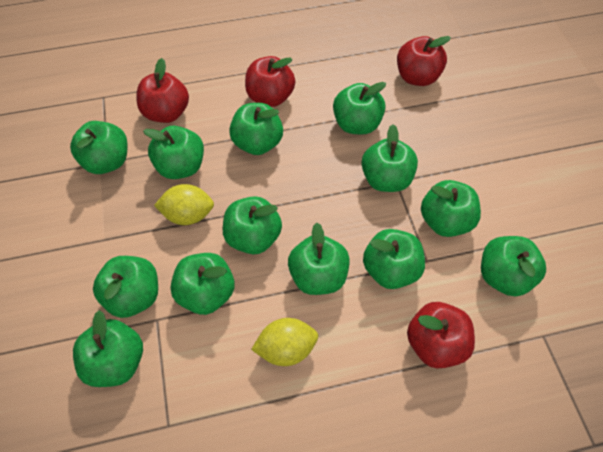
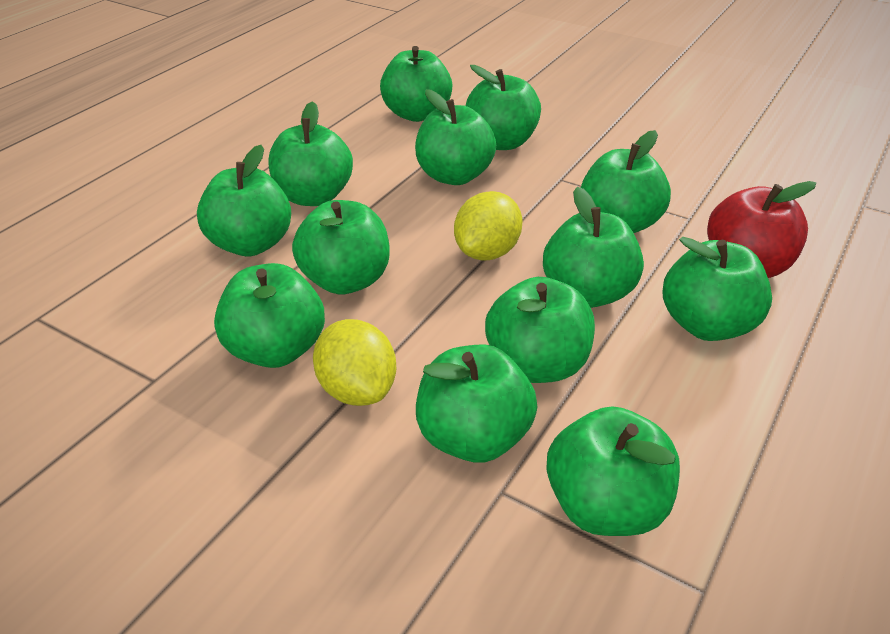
red apple: 4 -> 1

